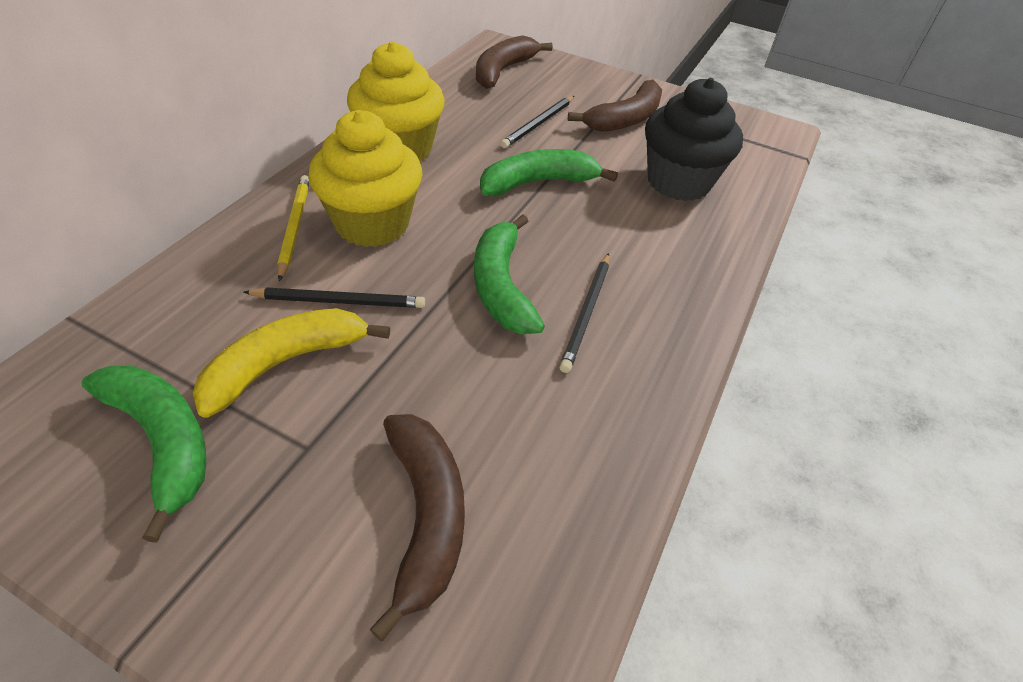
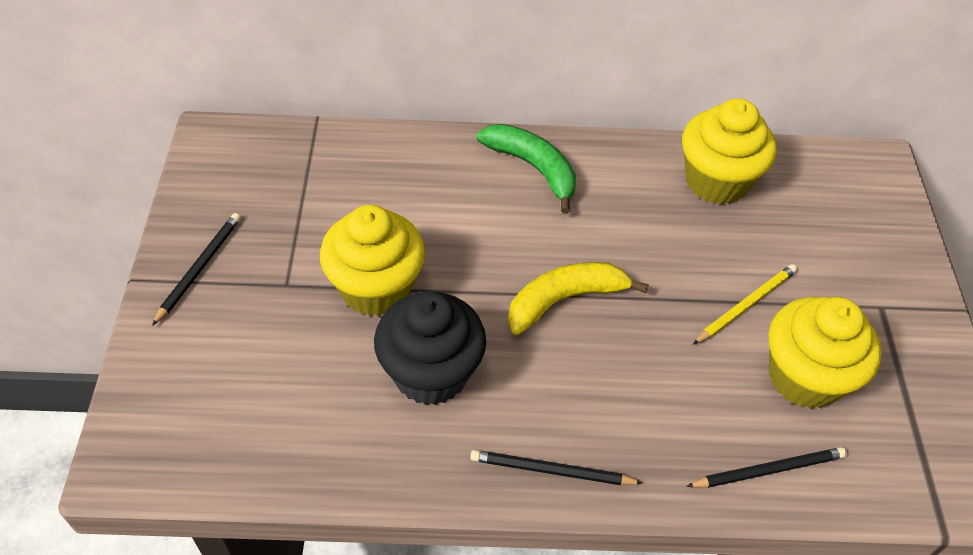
brown banana: 3 -> 0
green banana: 3 -> 1
yellow cupcake: 2 -> 3

